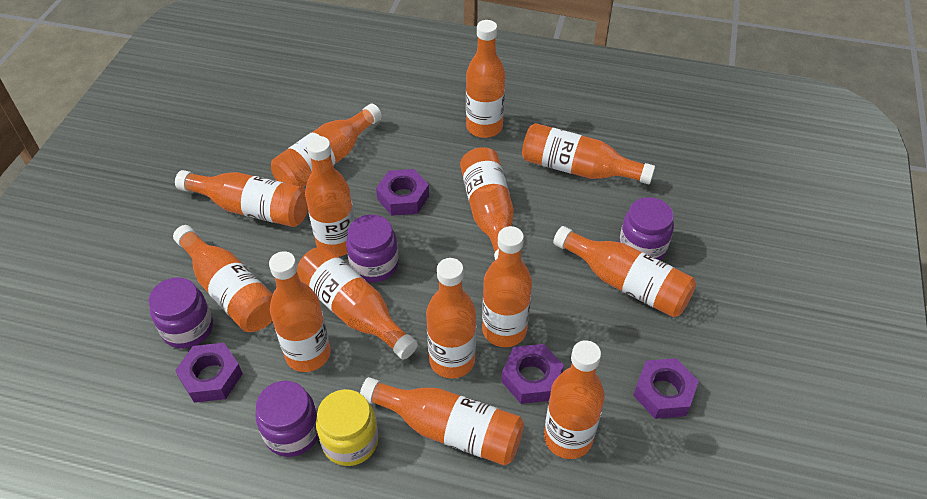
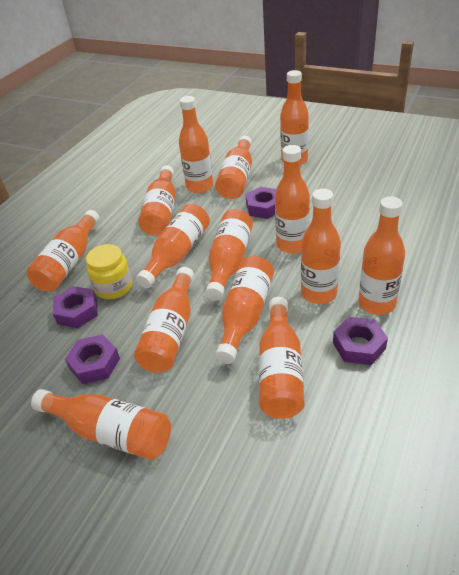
purple jar: 4 -> 0

